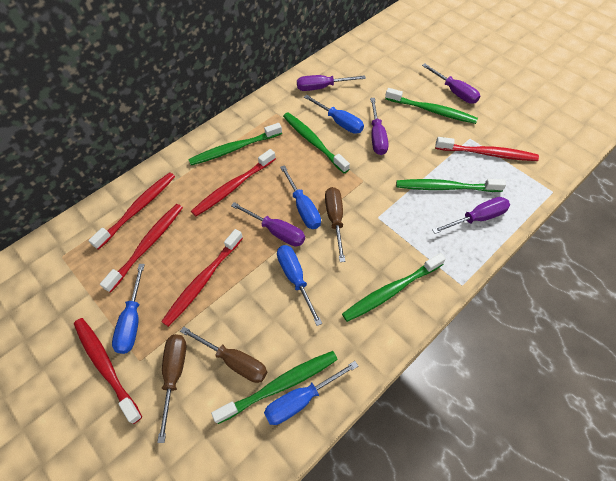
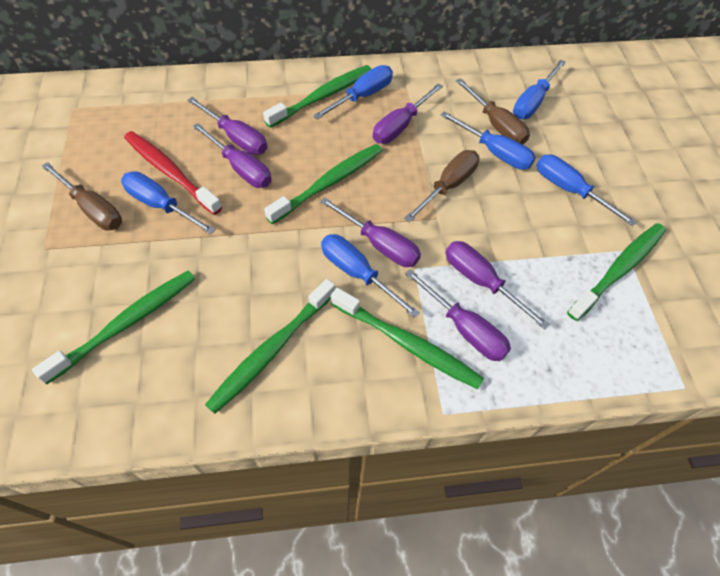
blue screwdriver: 5 -> 6
purple screwdriver: 5 -> 6
red toothbrush: 6 -> 1

